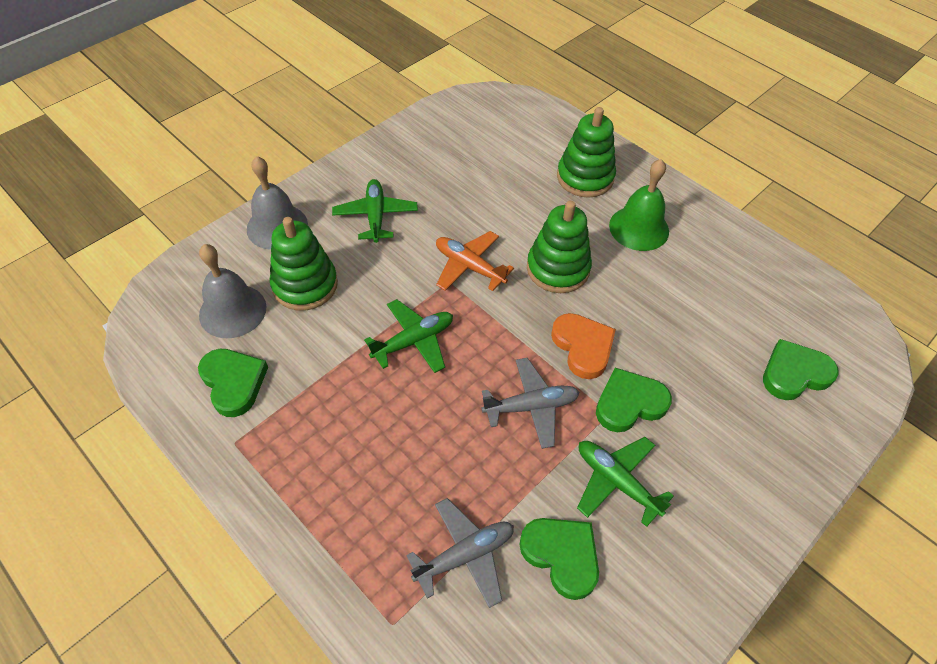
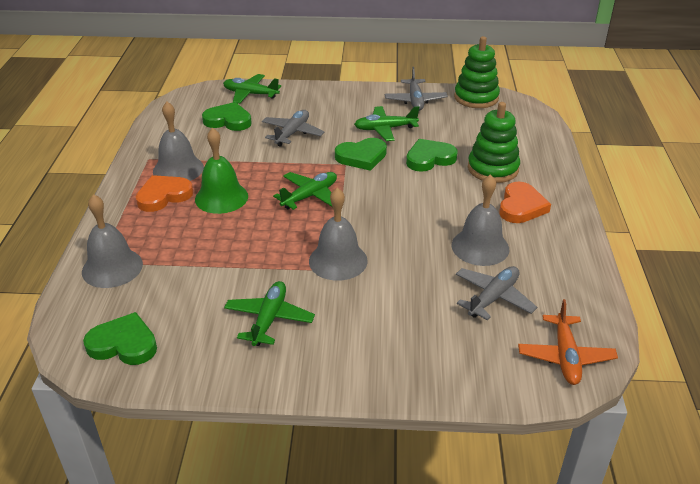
green plane: 3 -> 4
green stacking toy: 3 -> 2
grey bell: 2 -> 4
grey plane: 2 -> 3
orange heart: 1 -> 2

